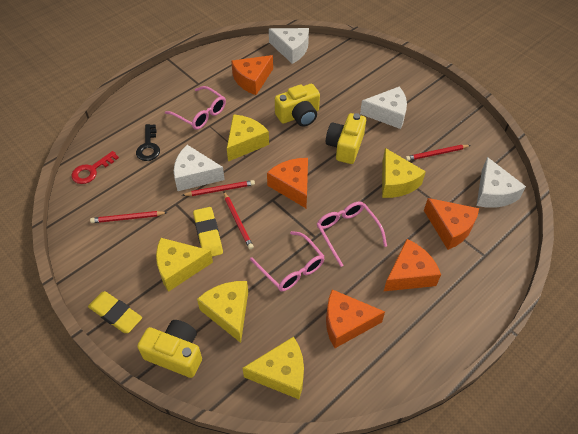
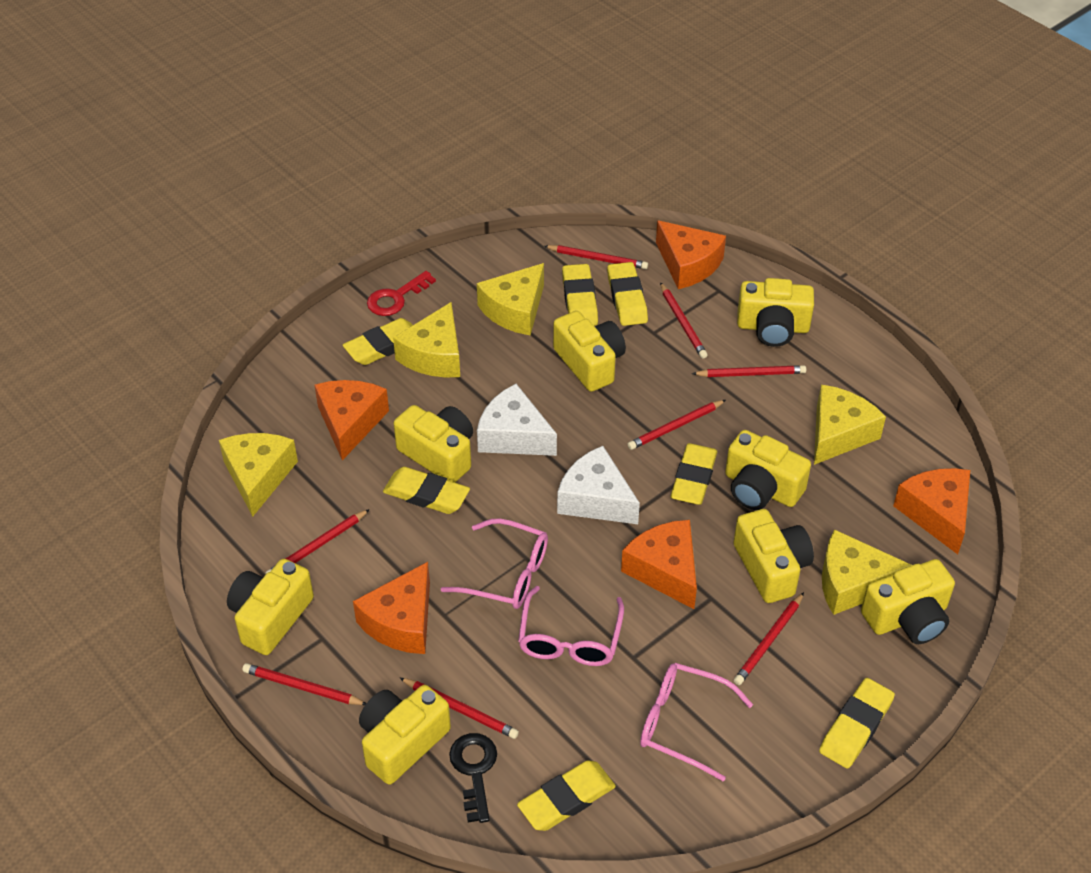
red pencil: 4 -> 8
white cheese: 4 -> 2
yellow camera: 3 -> 8
yellow eraser: 2 -> 7

